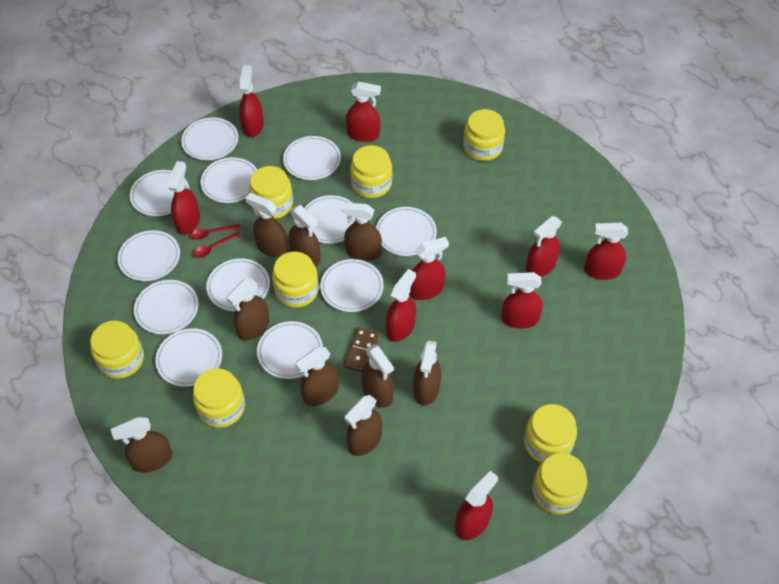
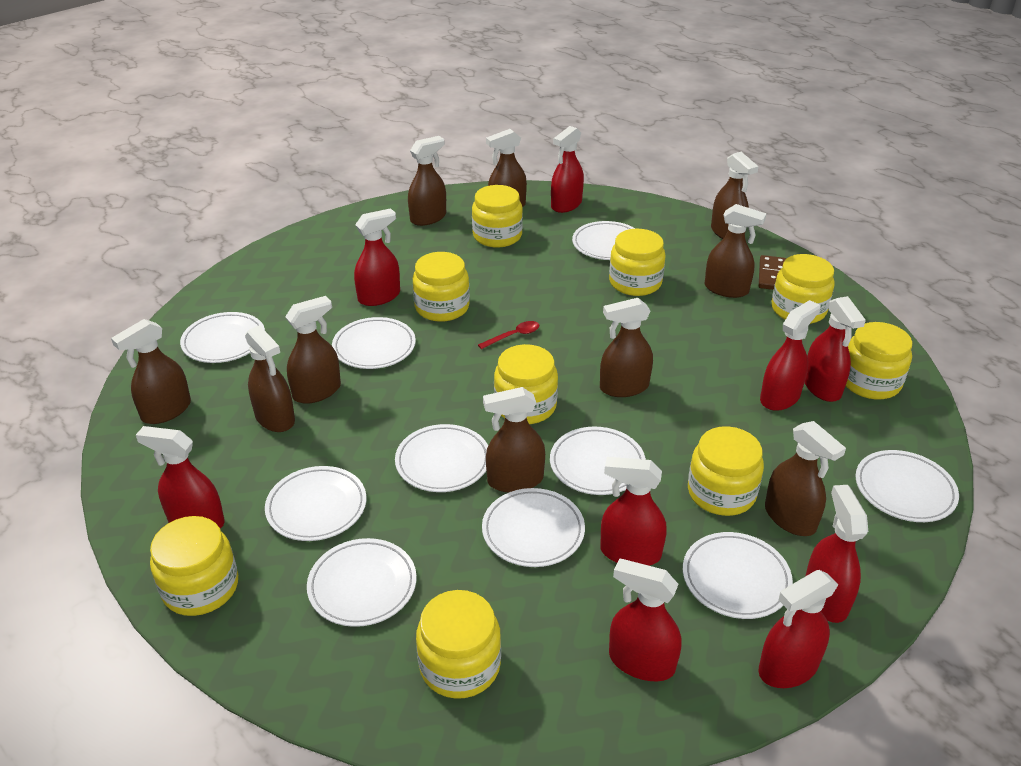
brown spray bottle: 9 -> 10
red spoon: 2 -> 1
white plate: 12 -> 10
yellow jar: 8 -> 9

